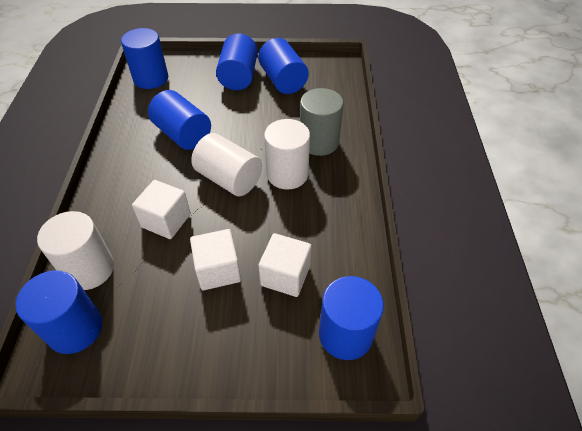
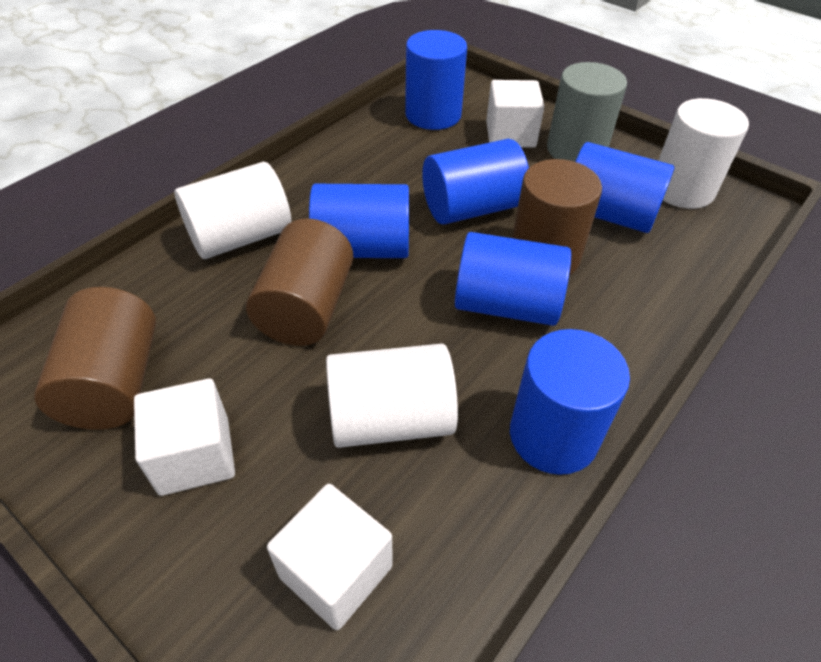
brown cylinder: 0 -> 3

